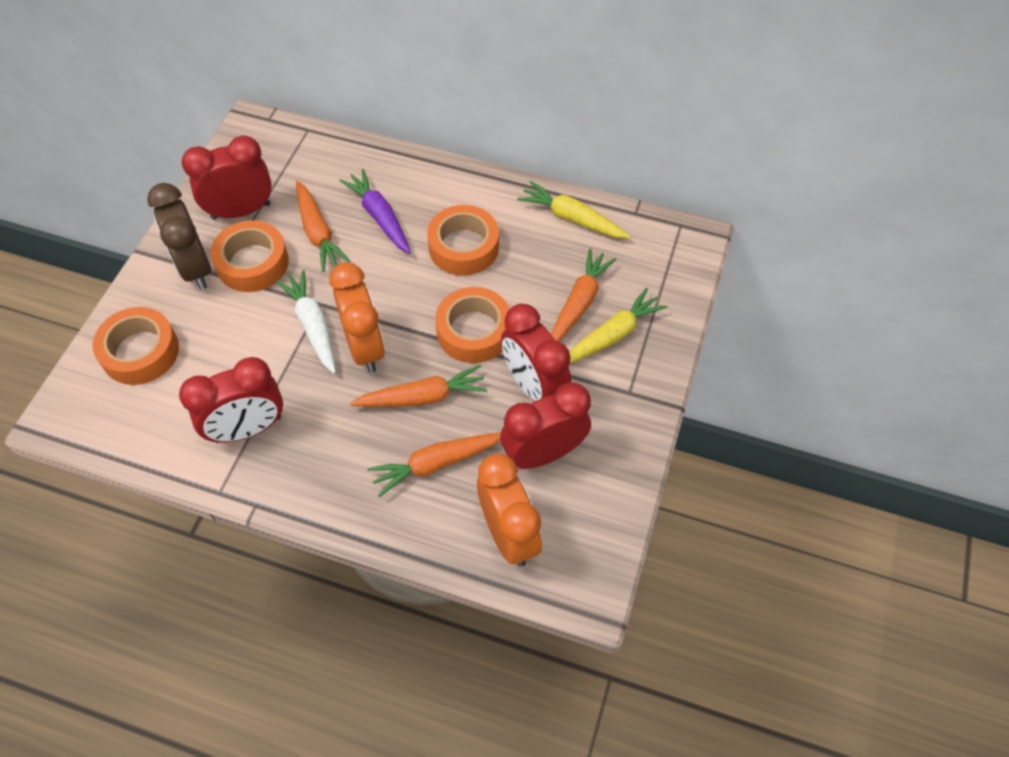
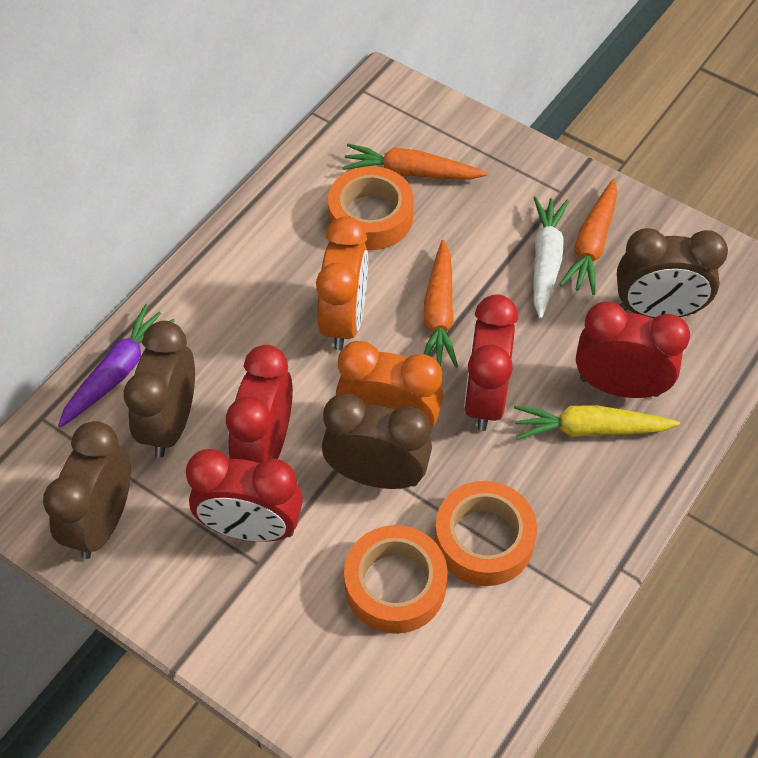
brown clock: 1 -> 4
orange carrot: 4 -> 3
orange tape: 4 -> 3
yellow carrot: 2 -> 1

